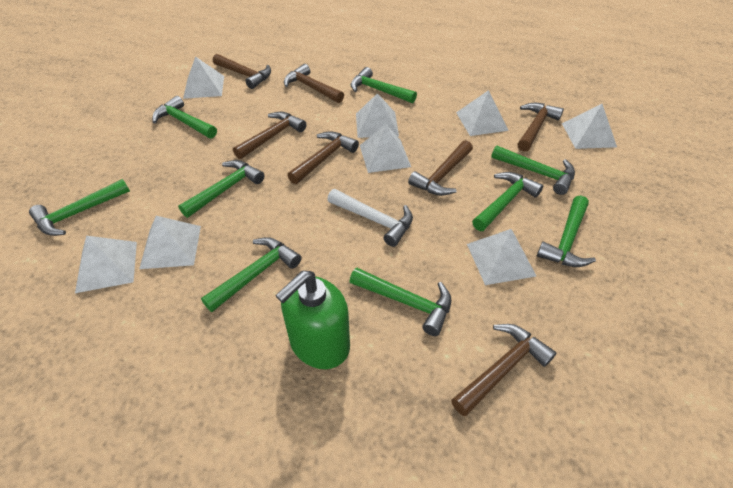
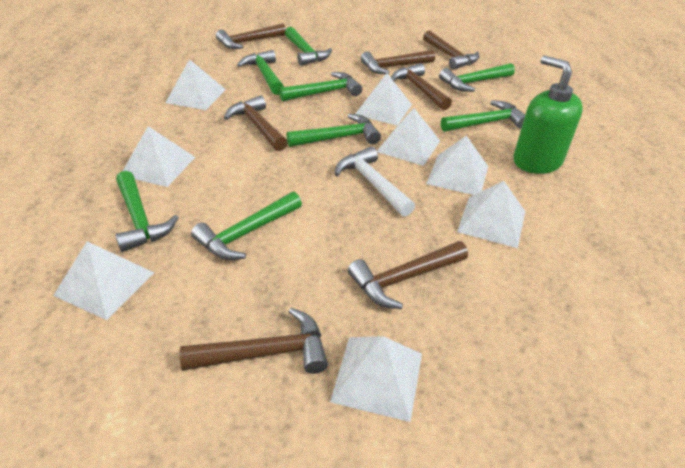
green hammer: 9 -> 8

